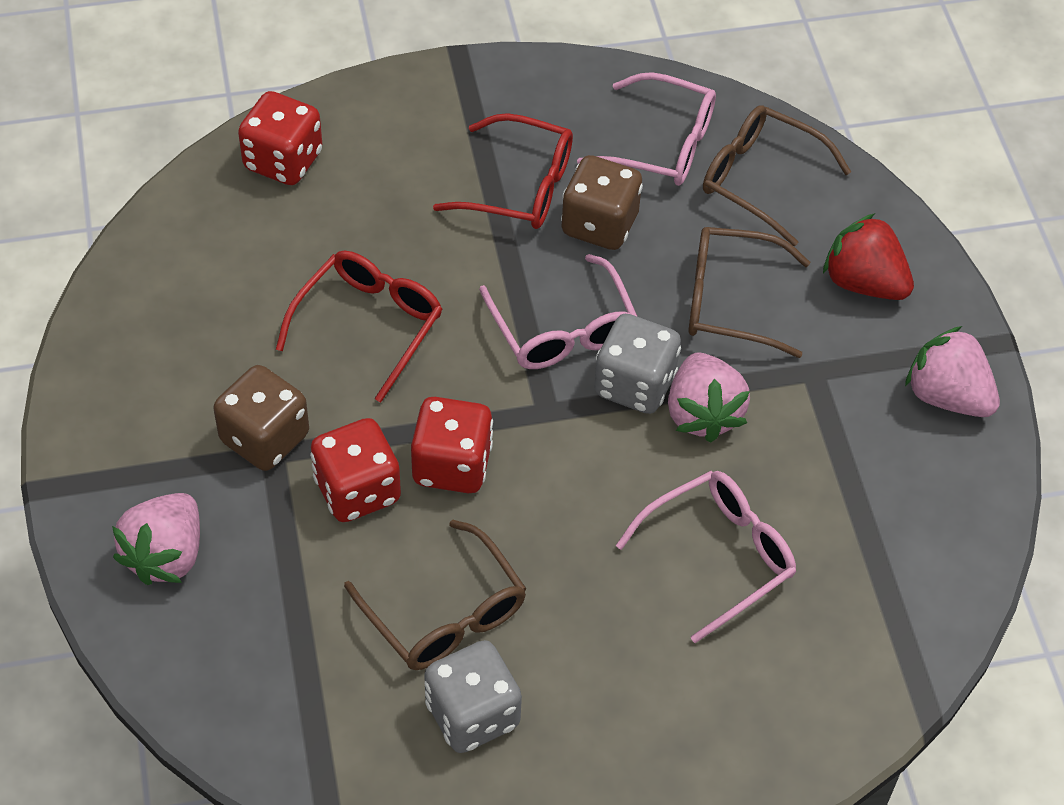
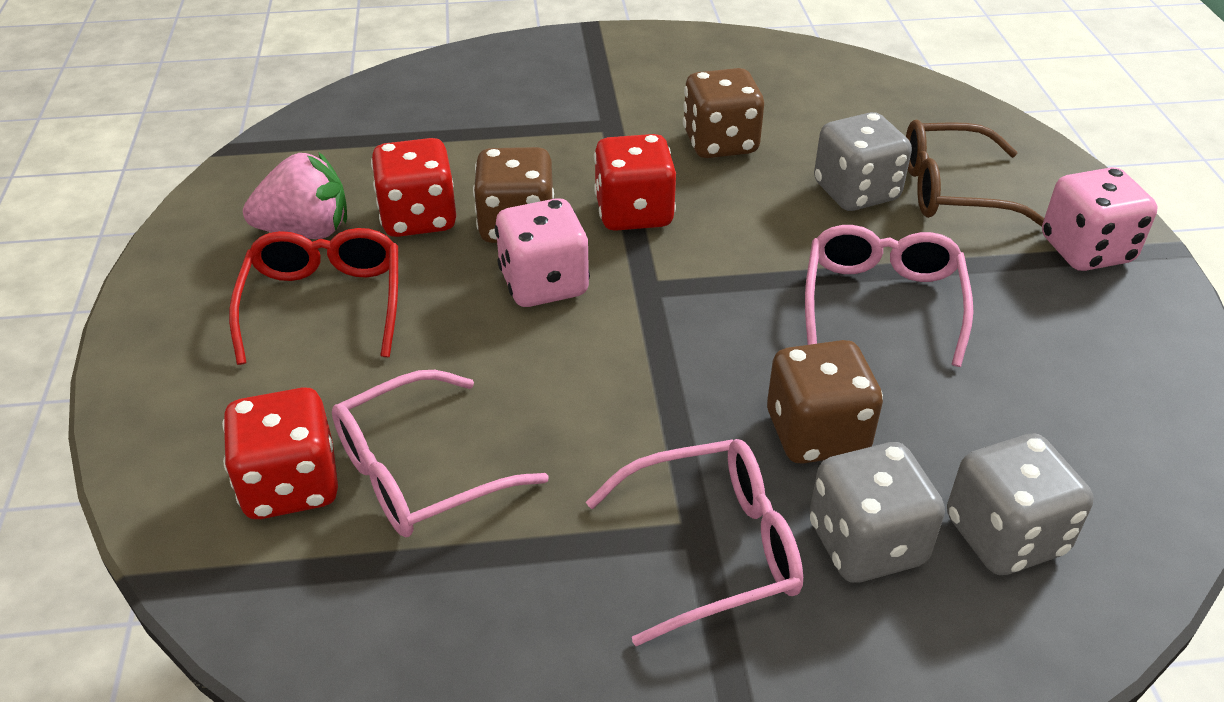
brown dice: 2 -> 3
brown glasses: 3 -> 1
grey dice: 2 -> 3
pink dice: 0 -> 2
pink strawberry: 3 -> 1
red glasses: 2 -> 1
red strawberry: 1 -> 0

